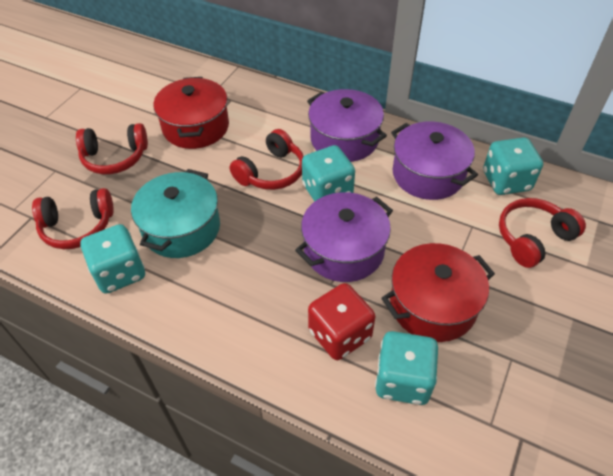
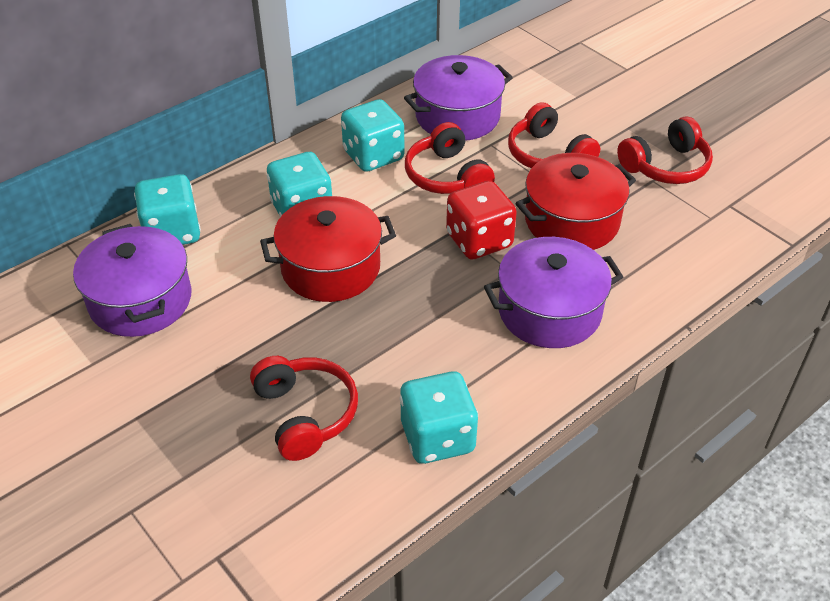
turquoise pot: 1 -> 0

